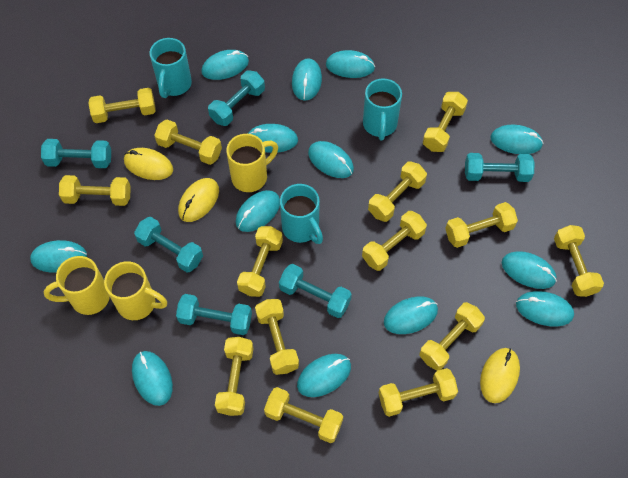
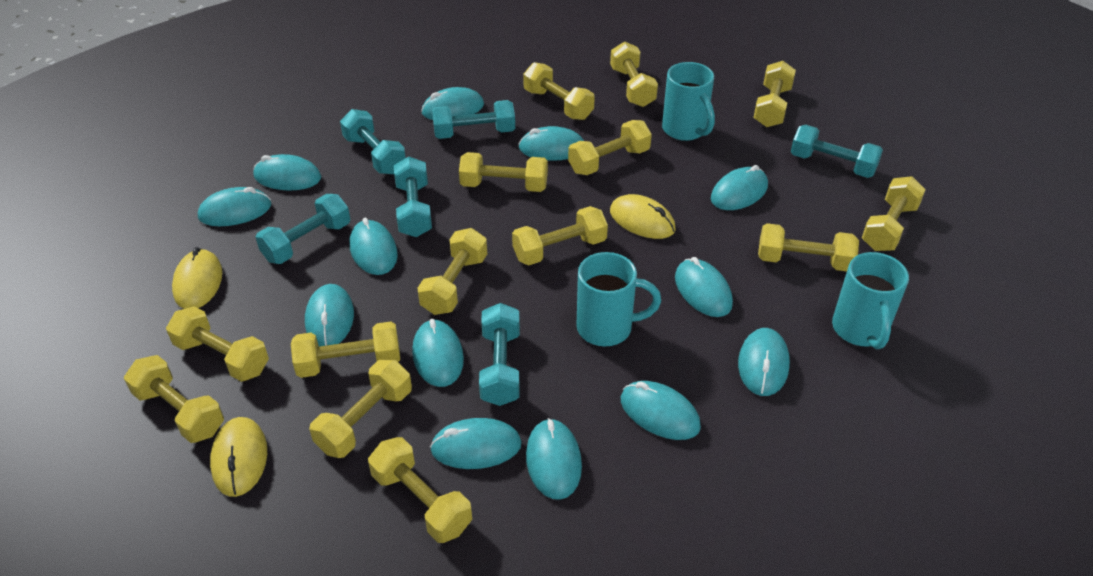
yellow mug: 3 -> 0

